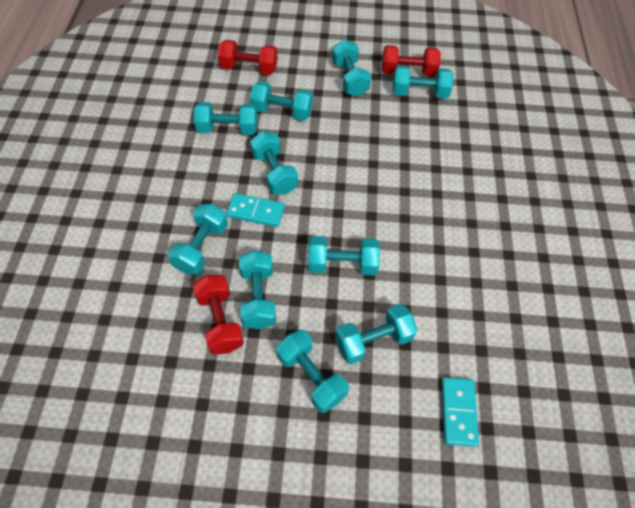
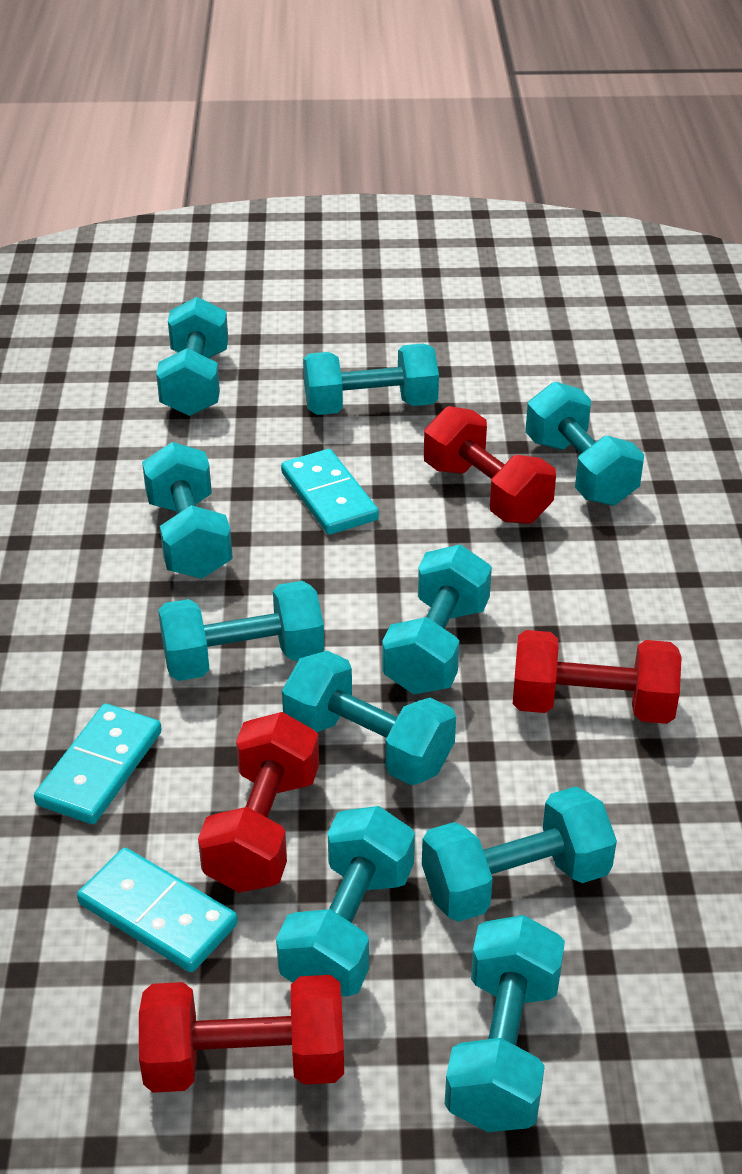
red dumbbell: 3 -> 4
turquoise domino: 2 -> 3

